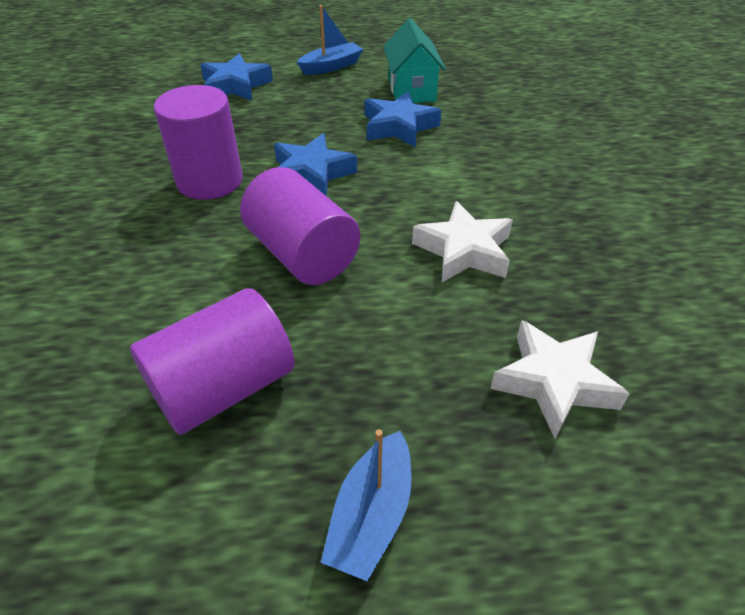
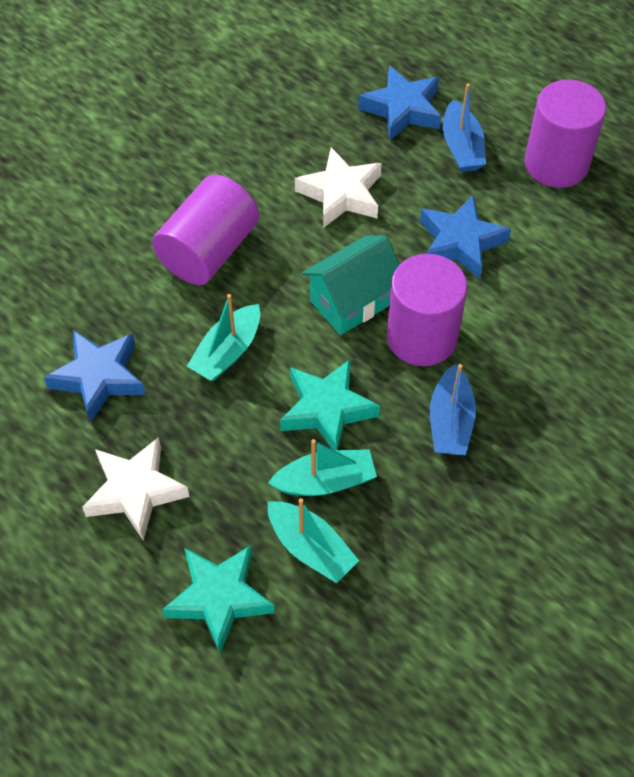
turquoise boat: 0 -> 3
turquoise star: 0 -> 2

